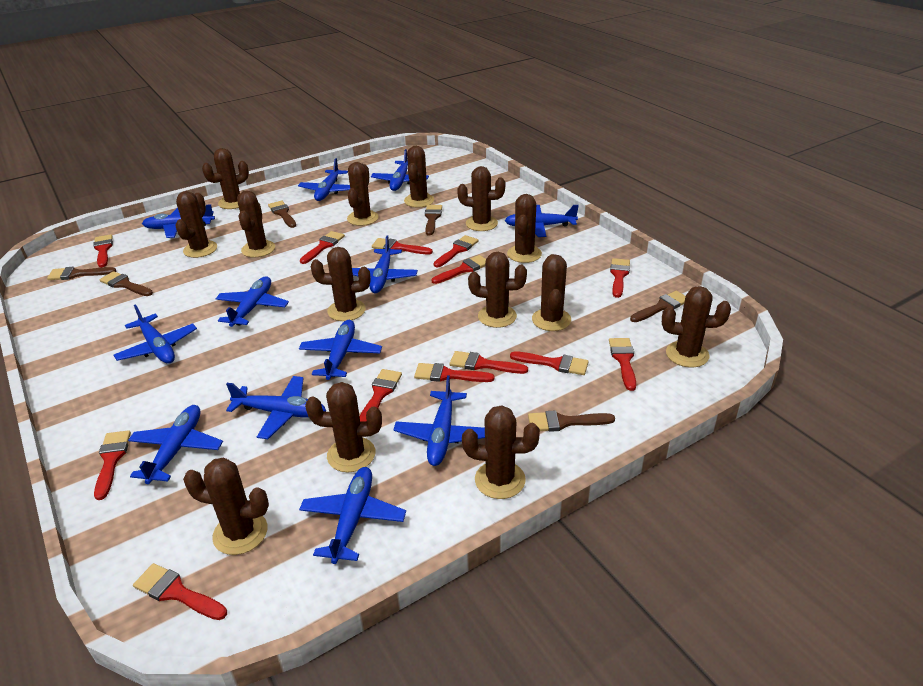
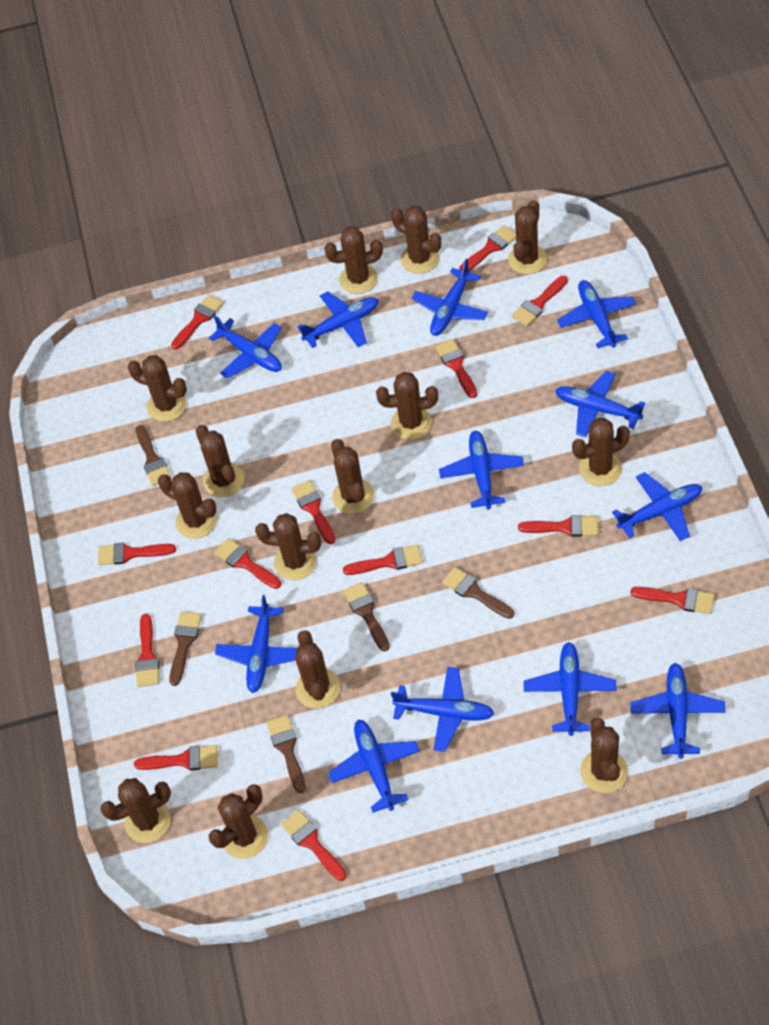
brown brush: 6 -> 5

